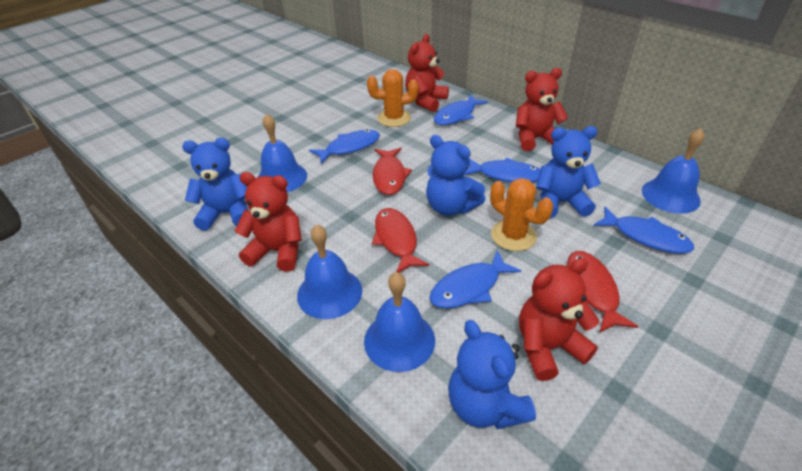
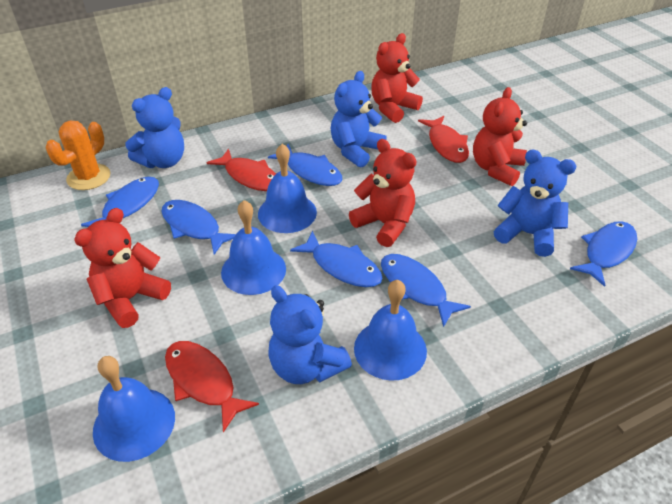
blue fish: 5 -> 6
orange cactus: 2 -> 1

